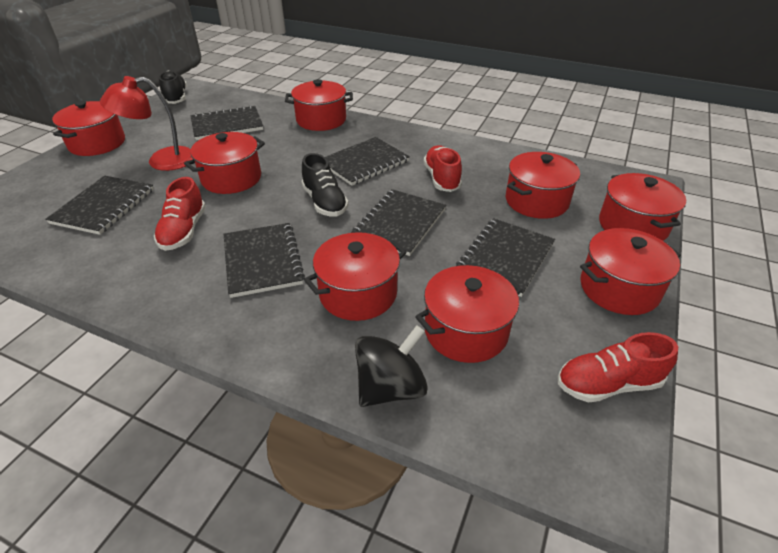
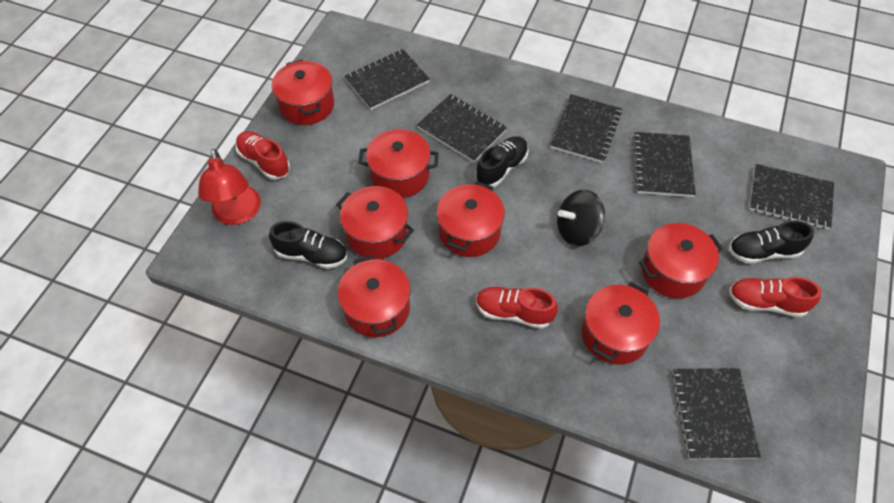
black shoe: 2 -> 3
red pot: 8 -> 7

